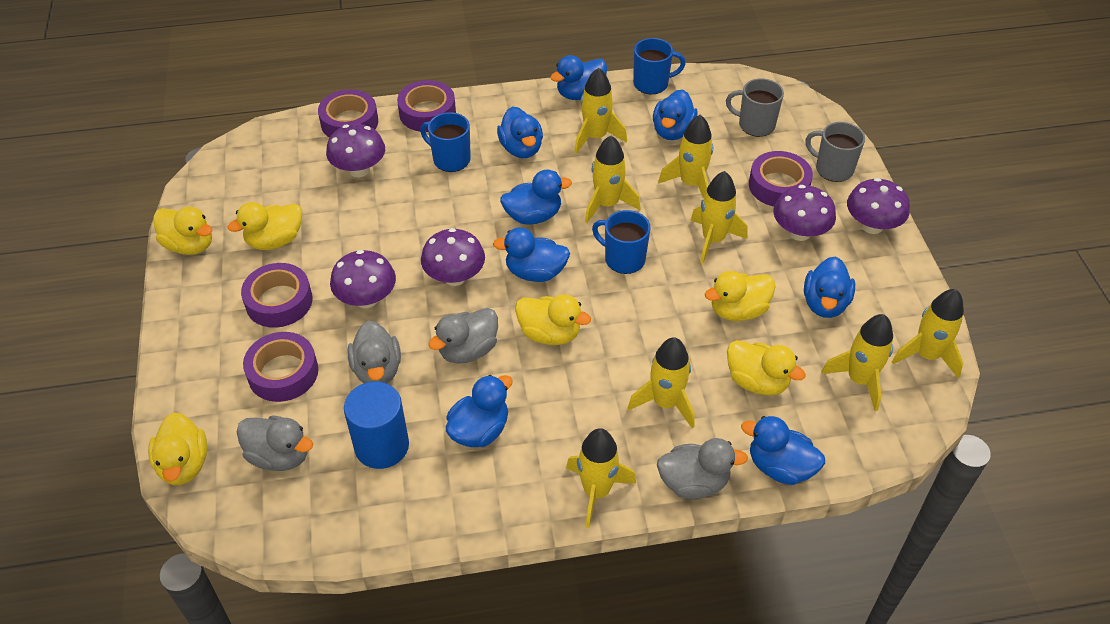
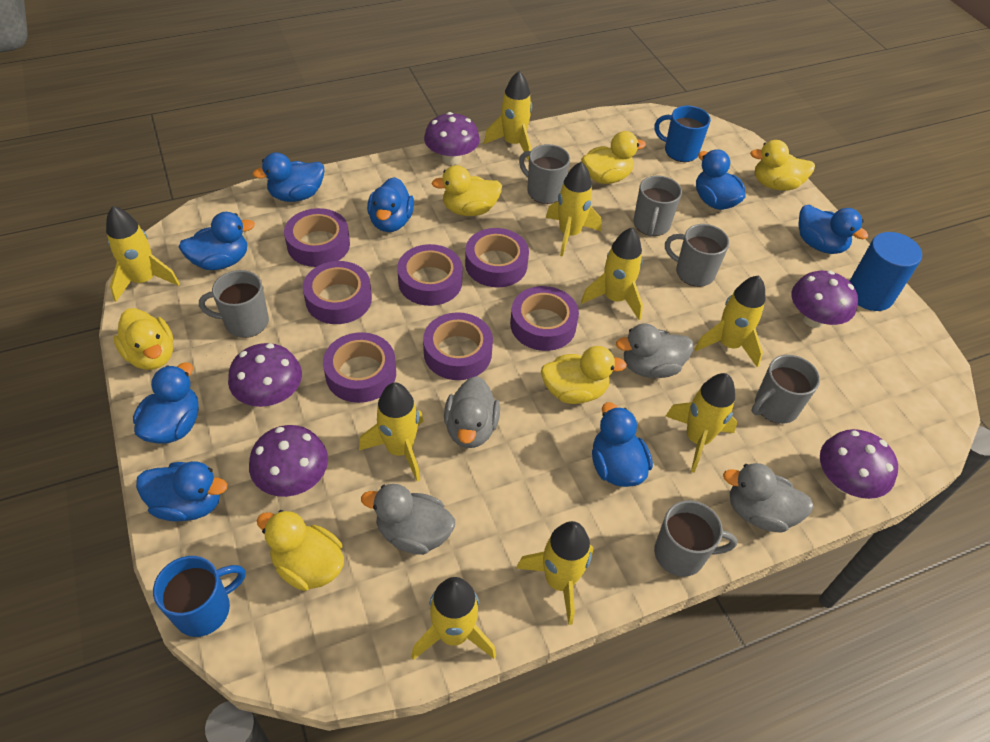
blue mug: 3 -> 2
grey mug: 2 -> 6
purple tape: 5 -> 7
yellow rocket: 8 -> 9

